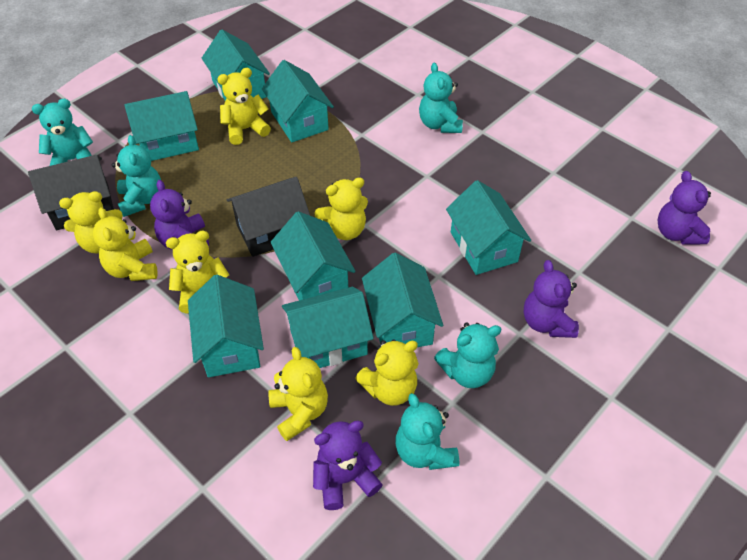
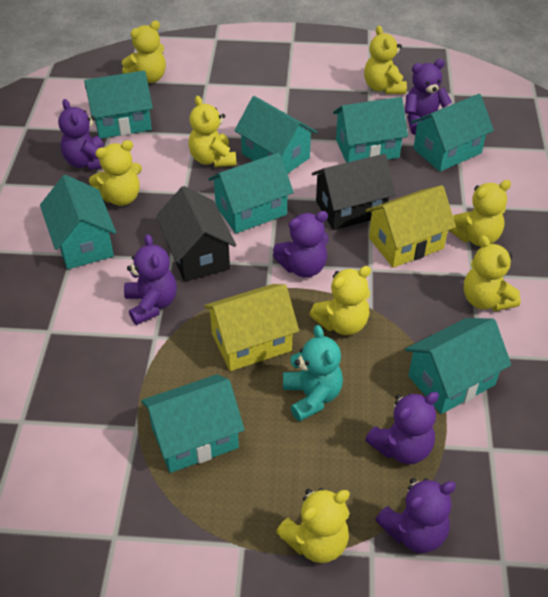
purple teddy bear: 4 -> 6
turquoise teddy bear: 5 -> 1
yellow house: 0 -> 2
yellow teddy bear: 7 -> 8

